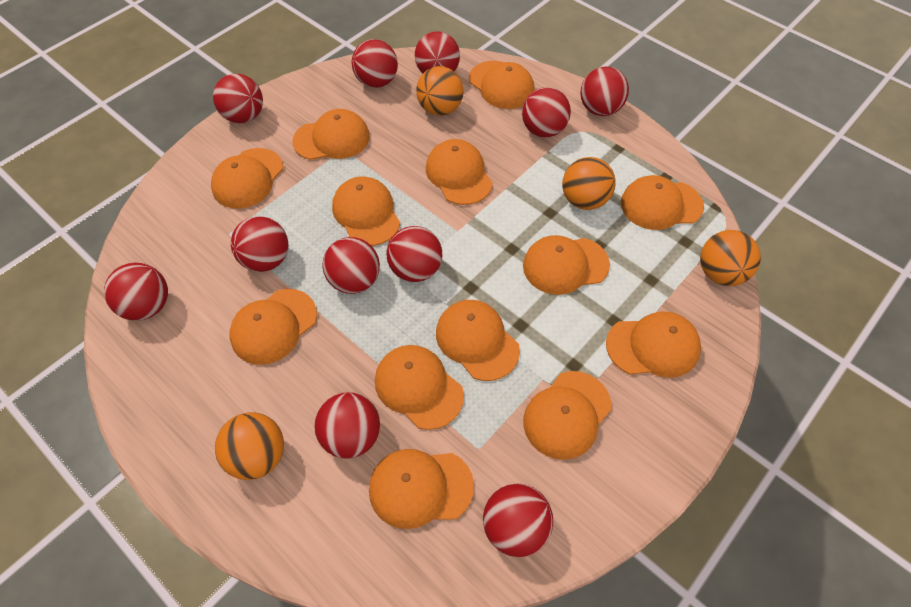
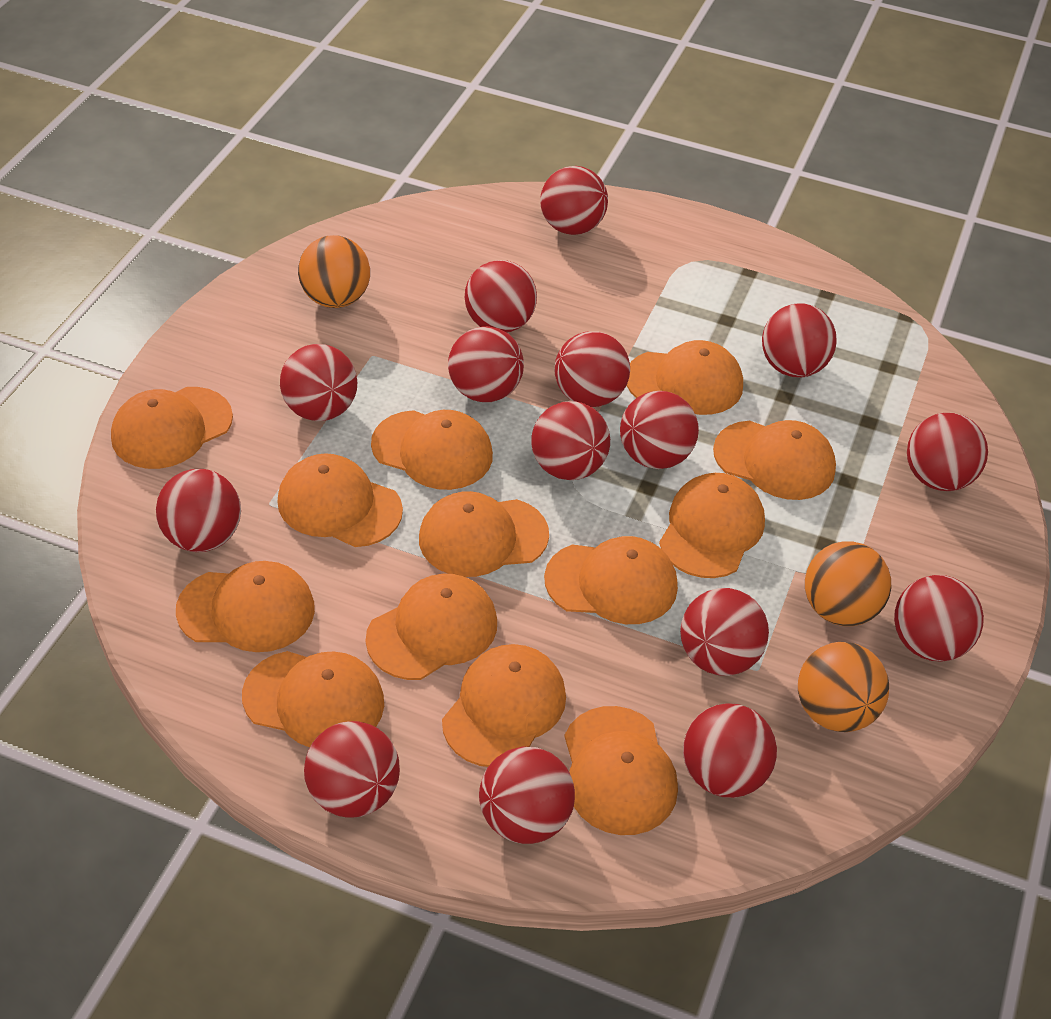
orange ball: 4 -> 3
red ball: 11 -> 15

